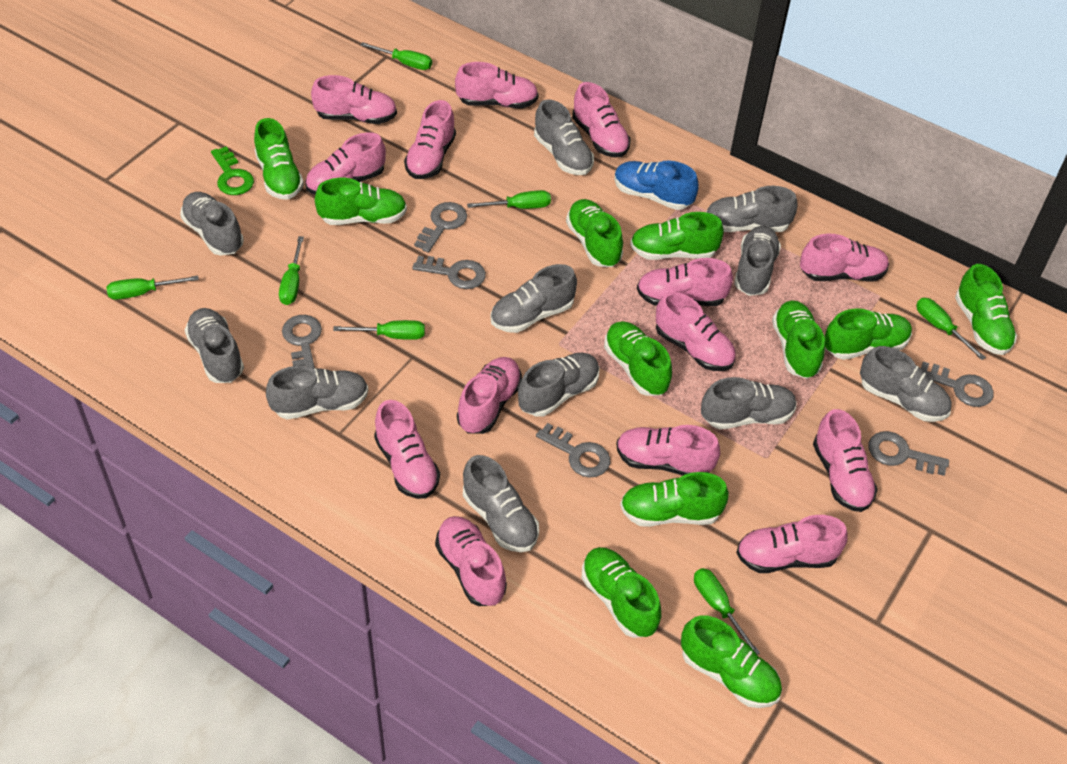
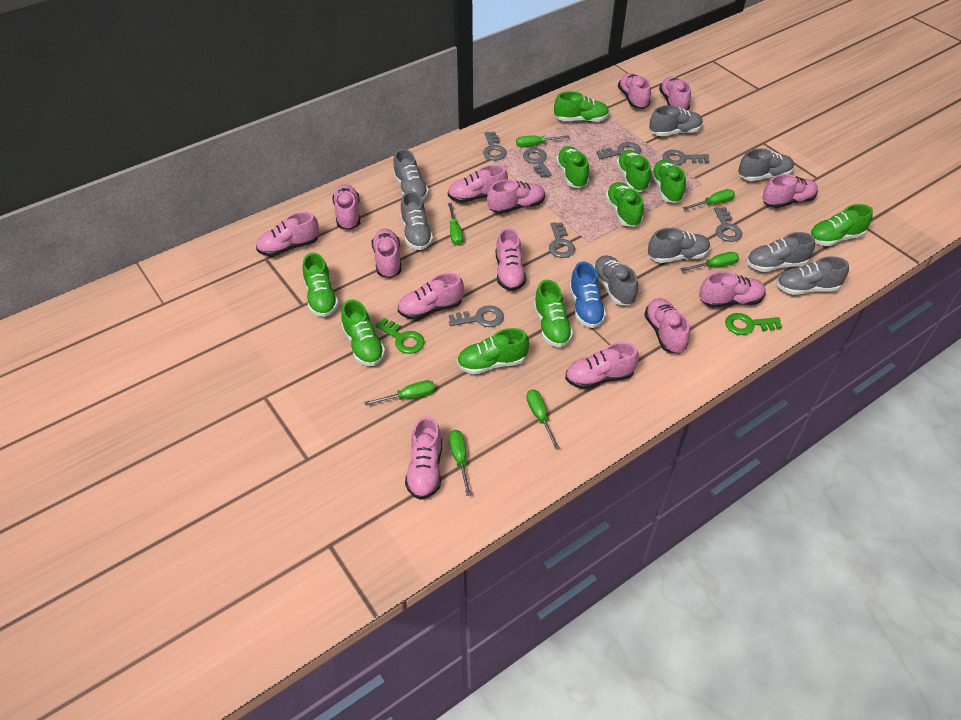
green key: 1 -> 2
green shoe: 11 -> 10
grey key: 6 -> 7
grey shoe: 11 -> 8

